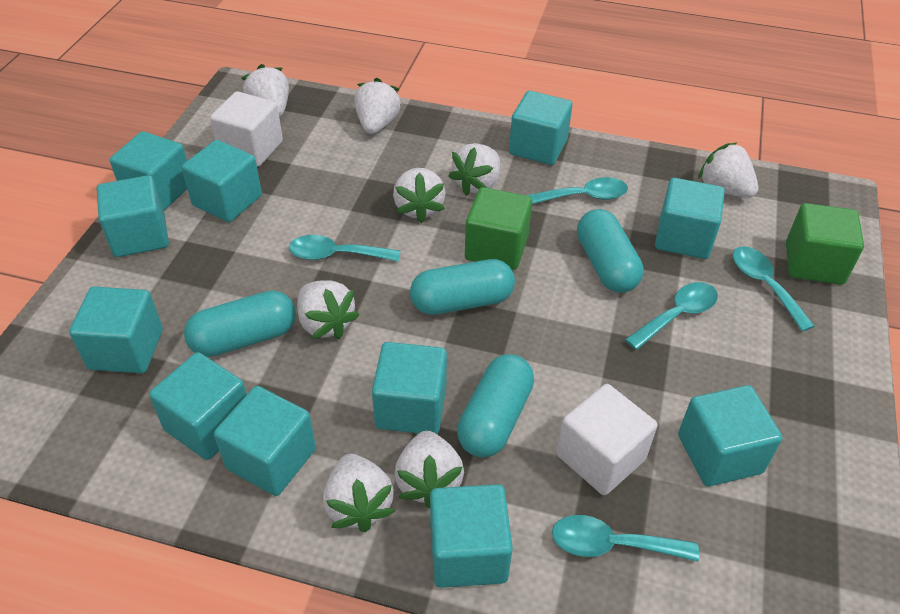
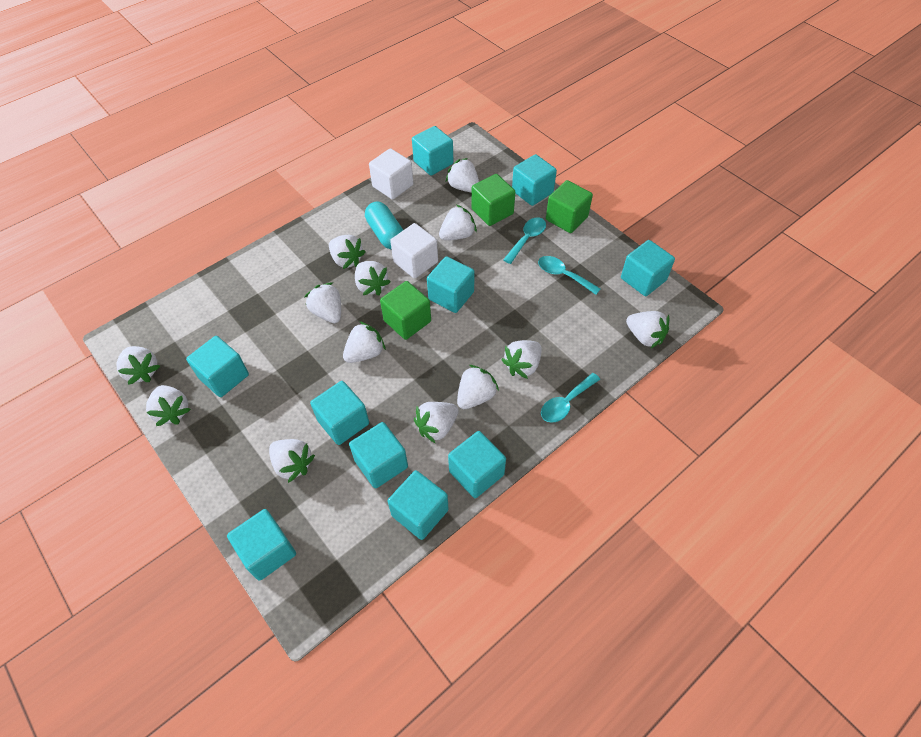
green cube: 2 -> 3
turquoise capsule: 4 -> 1
turquoise cube: 11 -> 10
turquoise spoon: 5 -> 3
white strawberry: 8 -> 13

